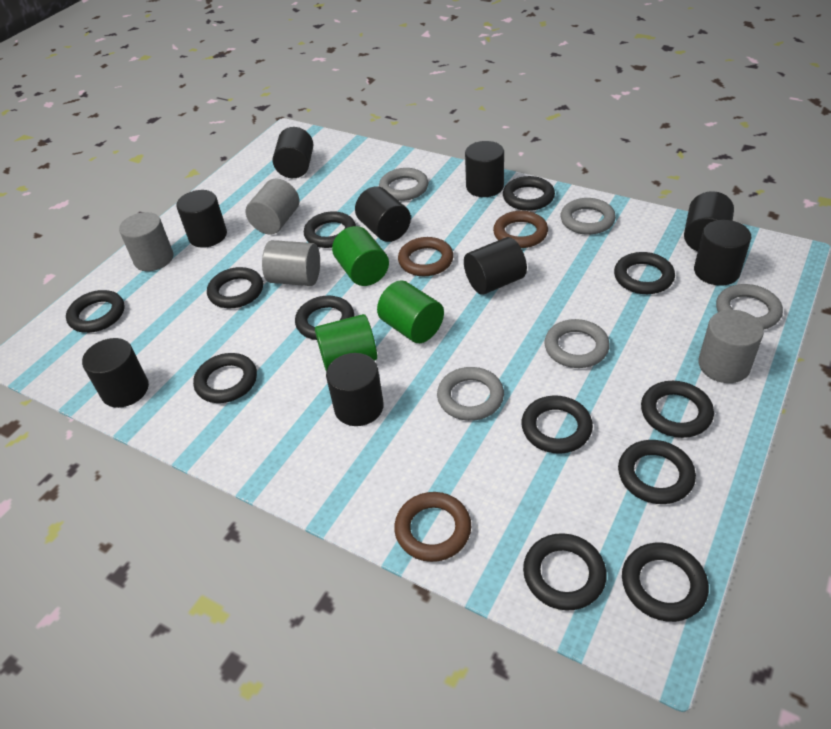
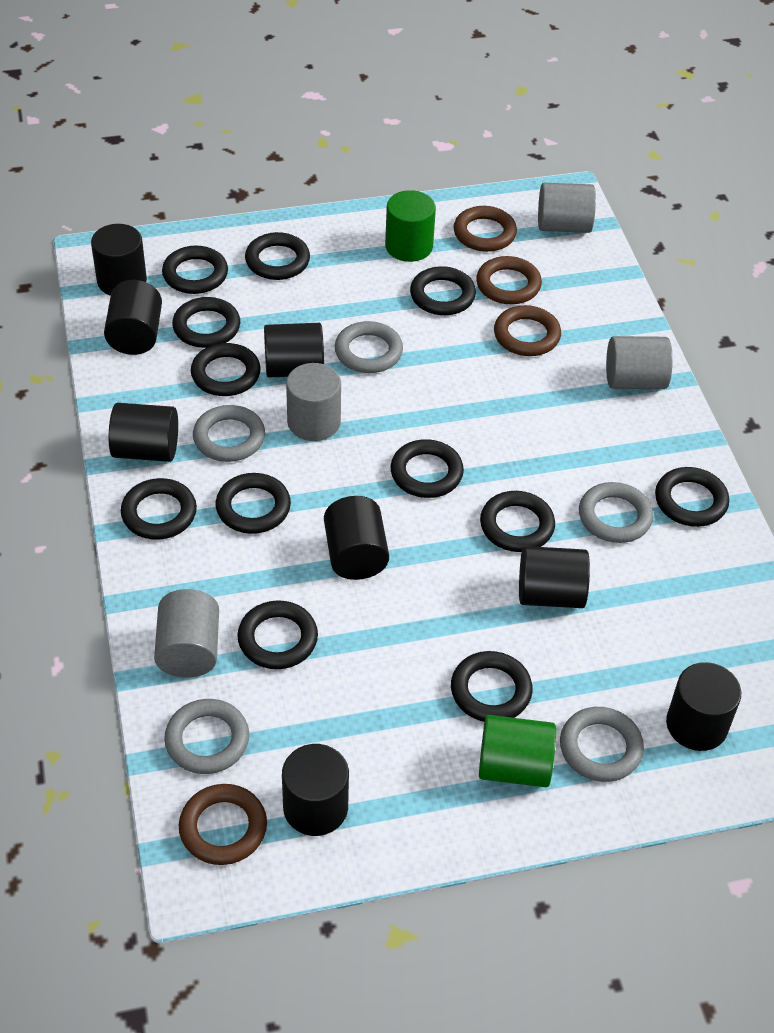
black cylinder: 9 -> 8
brown ring: 3 -> 4
green cylinder: 3 -> 2

